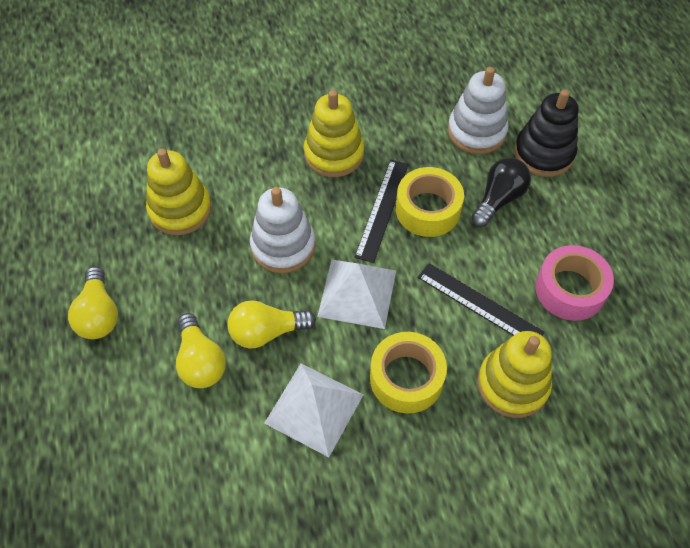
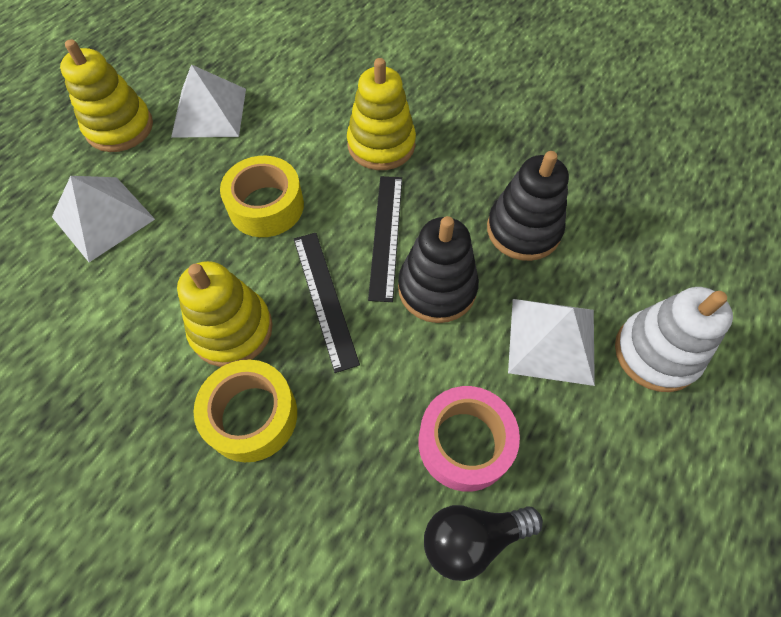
black stacking toy: 1 -> 2
white pyramid: 2 -> 3
white stacking toy: 2 -> 1
yellow light bulb: 3 -> 0

